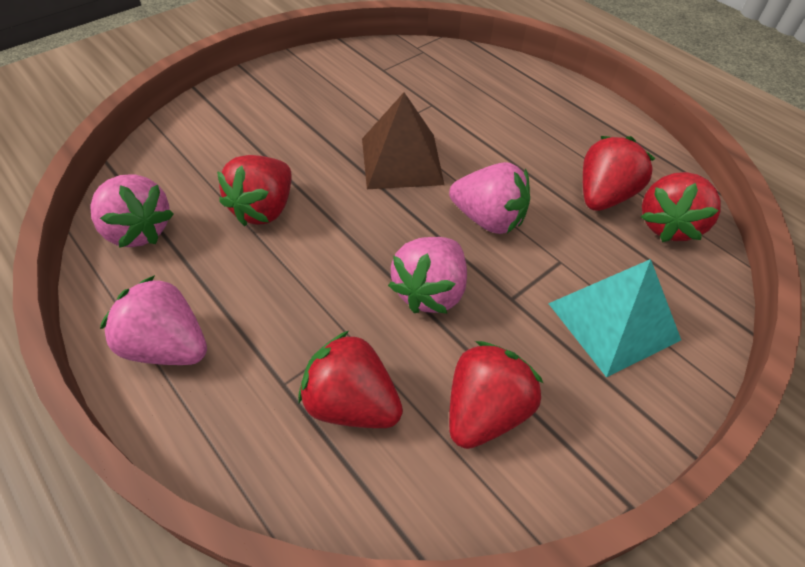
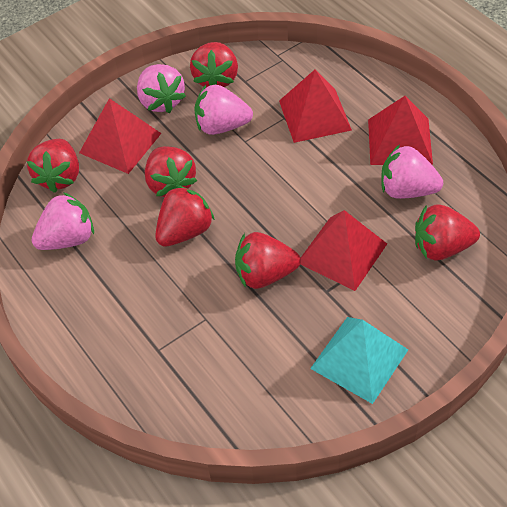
brown pyramid: 1 -> 0
red pyramid: 0 -> 4
red strawberry: 5 -> 6

